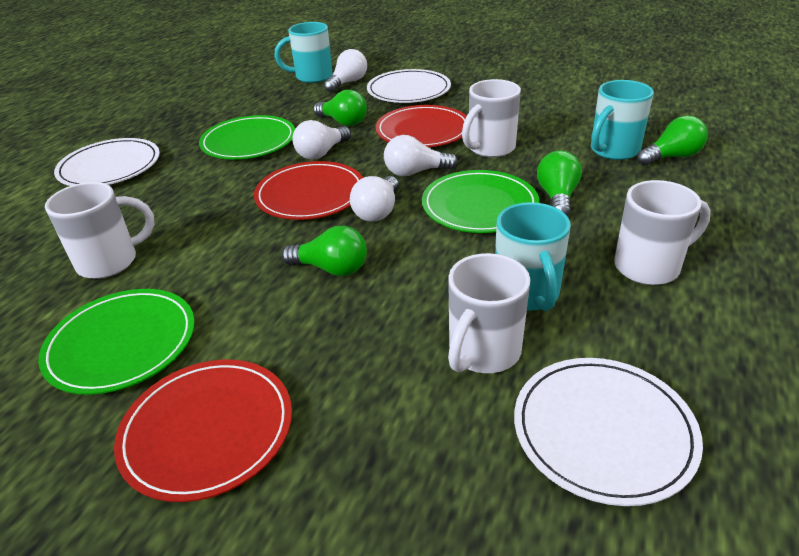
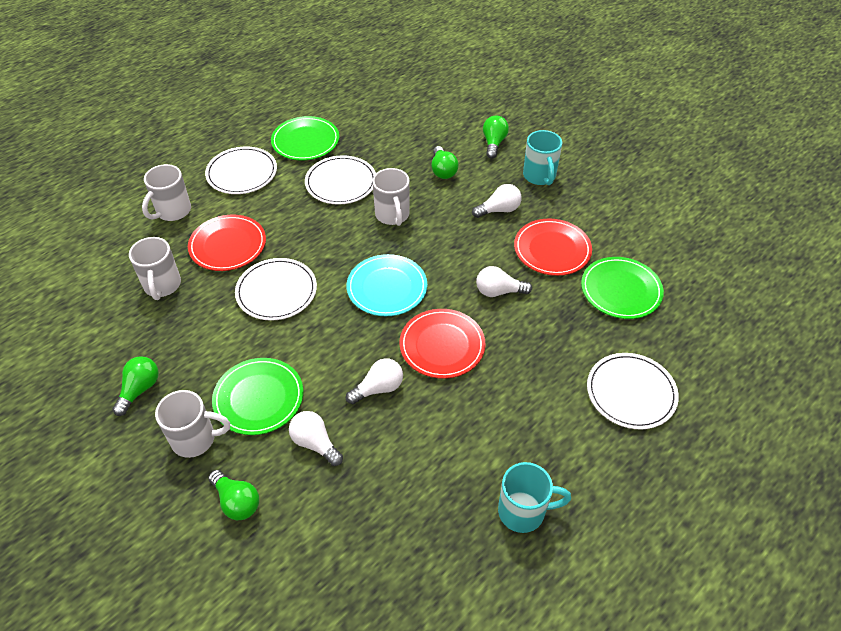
turquoise mug: 3 -> 2
turquoise plate: 0 -> 1
white plate: 3 -> 4

